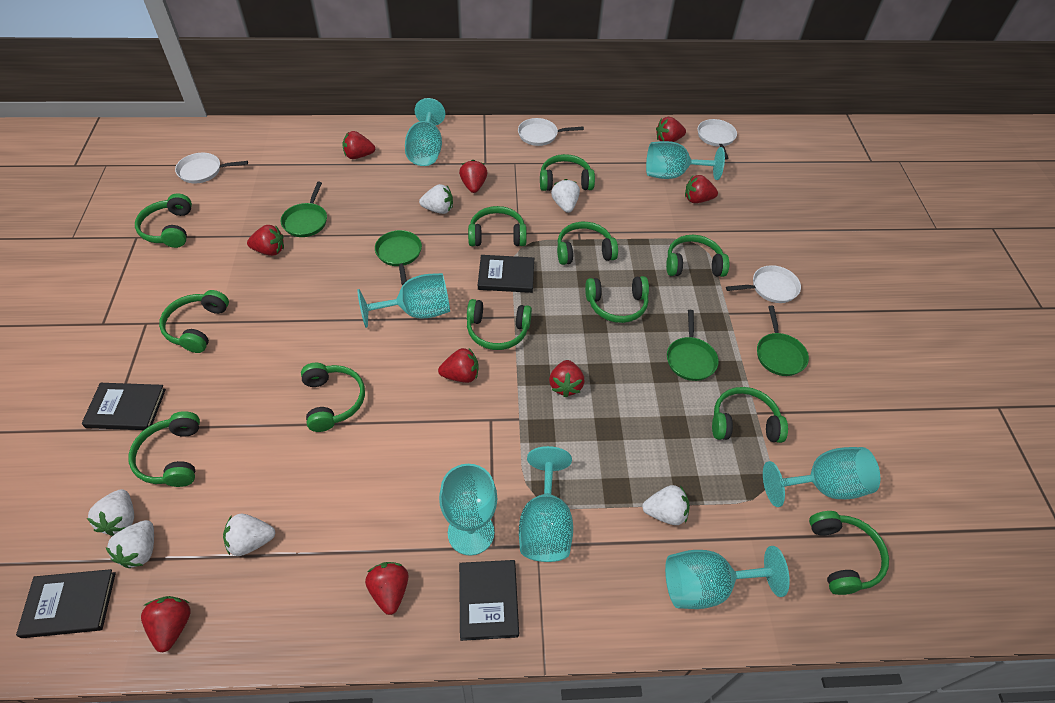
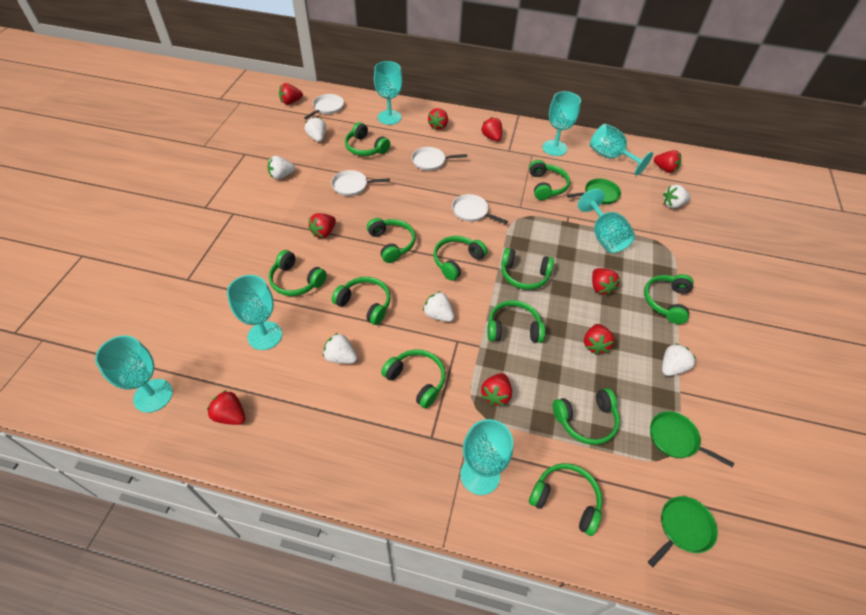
black book: 4 -> 0
green pan: 4 -> 3

